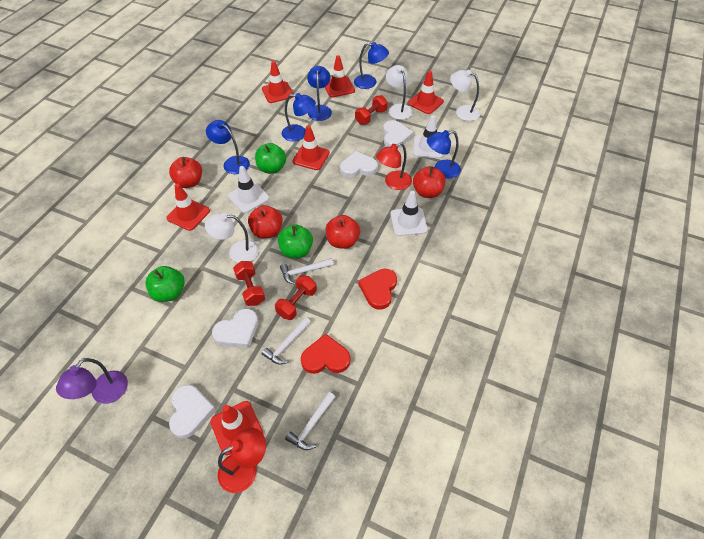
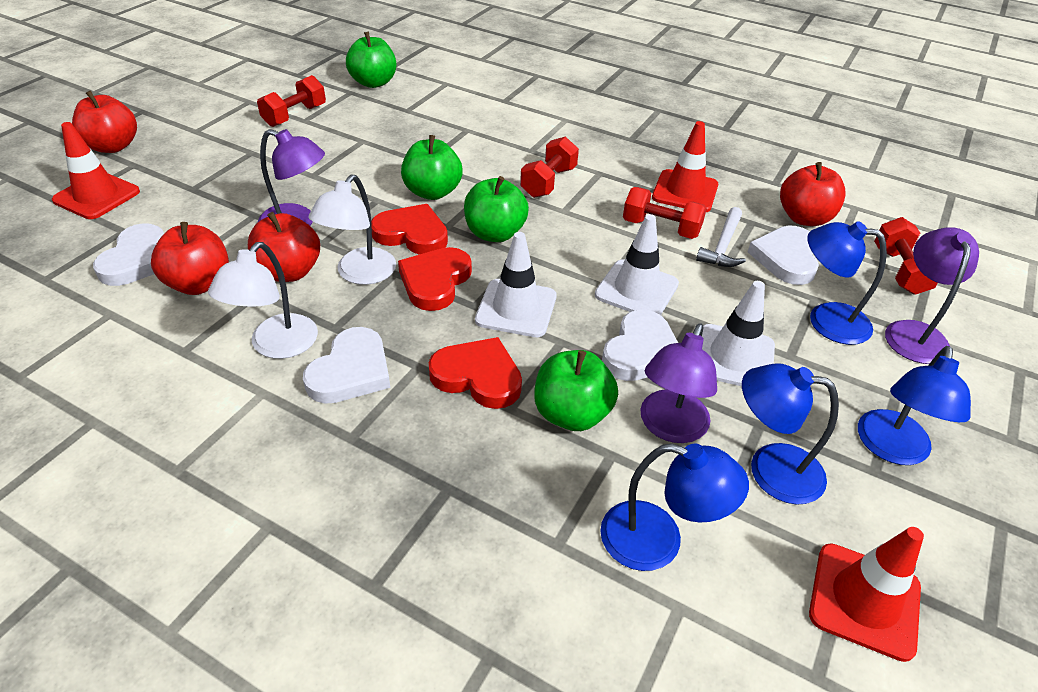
blue lamp: 5 -> 4
green apple: 3 -> 4
purple lamp: 1 -> 3
red dumbbell: 3 -> 4
red heart: 2 -> 3
red lamp: 2 -> 0
red traffic cone: 6 -> 3
white hammer: 3 -> 1
white lamp: 3 -> 2

